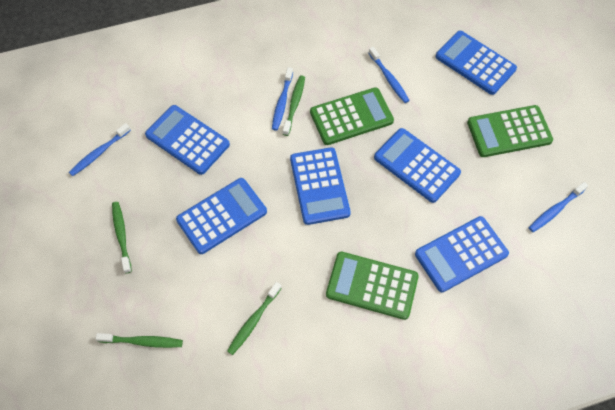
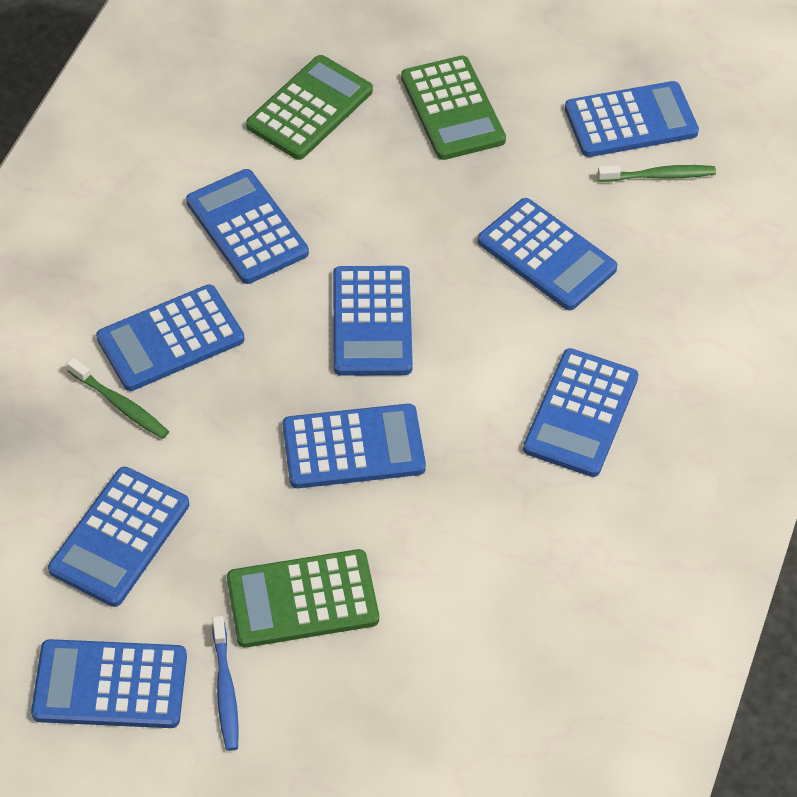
blue calculator: 6 -> 9
blue toothbrush: 4 -> 1
green toothbrush: 4 -> 2

